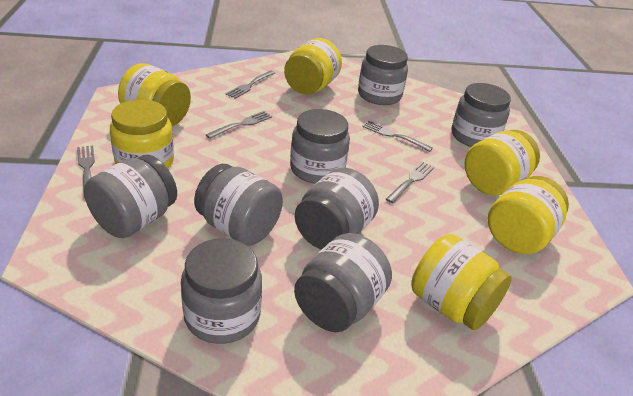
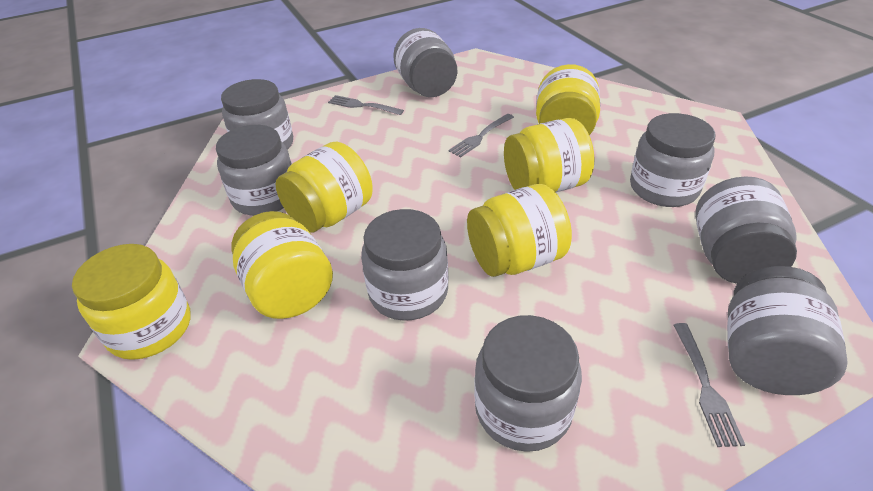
grey fork: 5 -> 3

